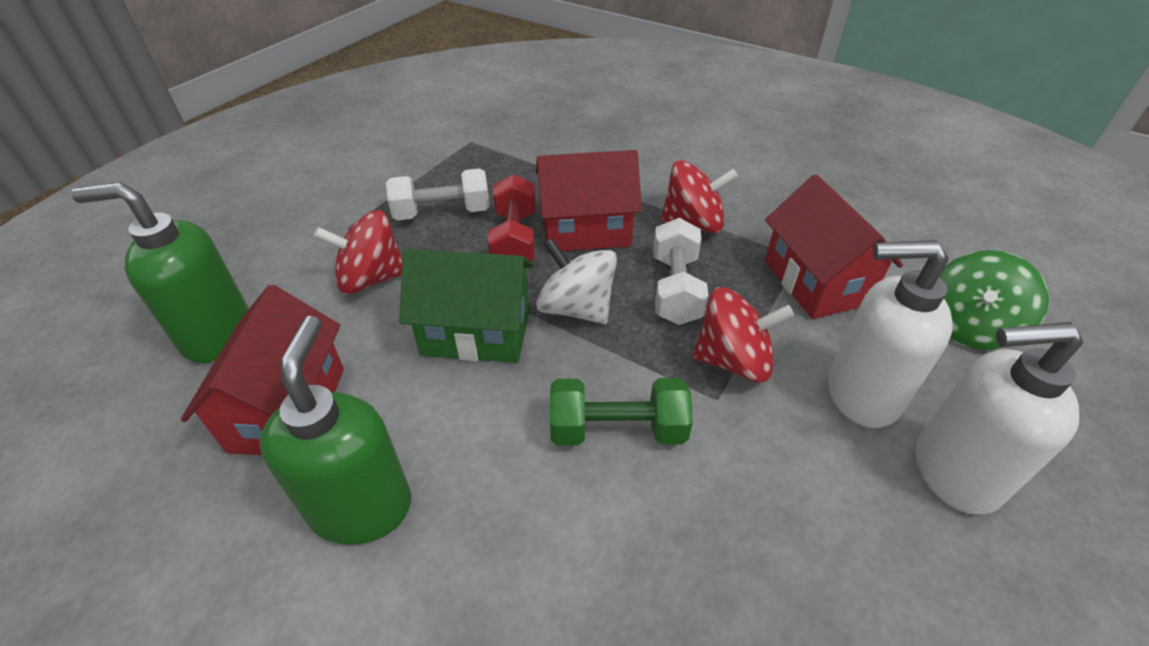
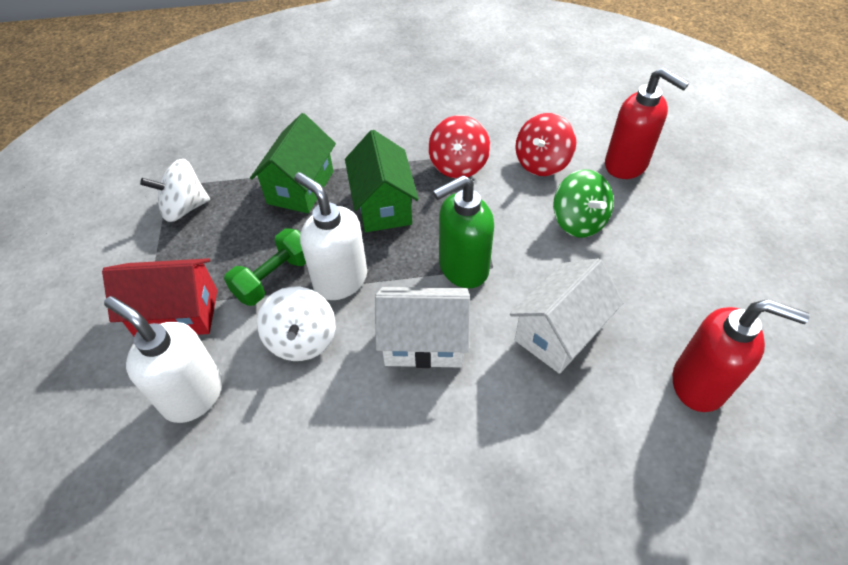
green house: 1 -> 2
green soap dispenser: 2 -> 1
red dumbbell: 1 -> 0
red house: 3 -> 1
red soap dispenser: 0 -> 2
red spinning top: 3 -> 2
white dumbbell: 2 -> 0
white house: 0 -> 2
white spinning top: 1 -> 2

